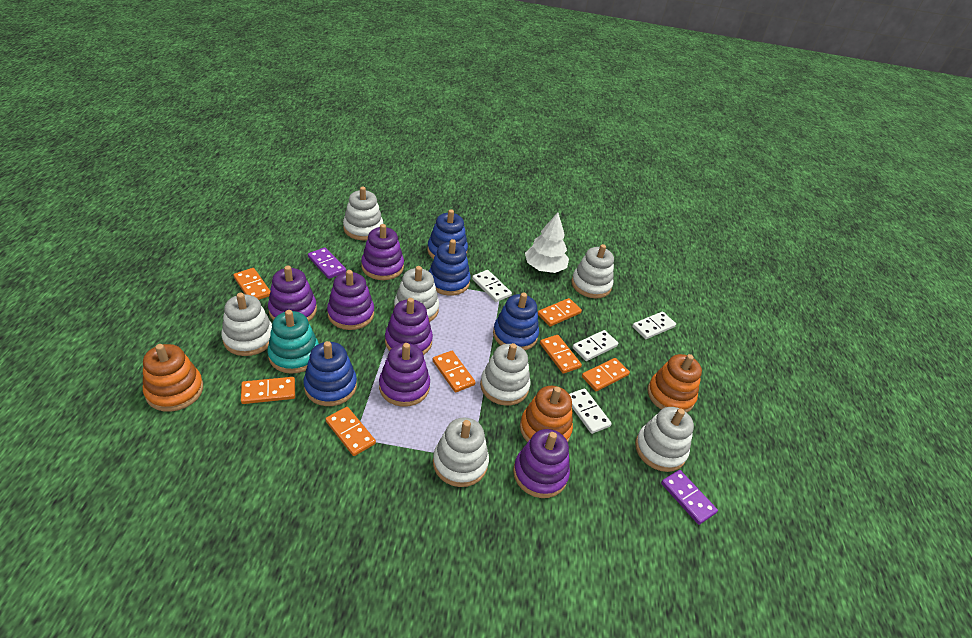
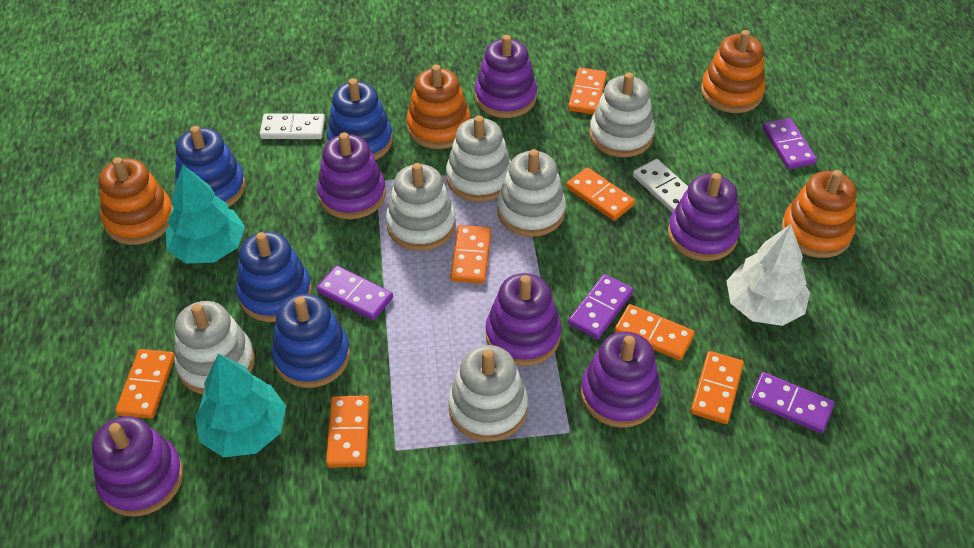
orange stacking toy: 3 -> 4
purple domino: 2 -> 4
turquoise stacking toy: 1 -> 0
turquoise tree: 0 -> 2
white domino: 4 -> 2
white stacking toy: 7 -> 6

